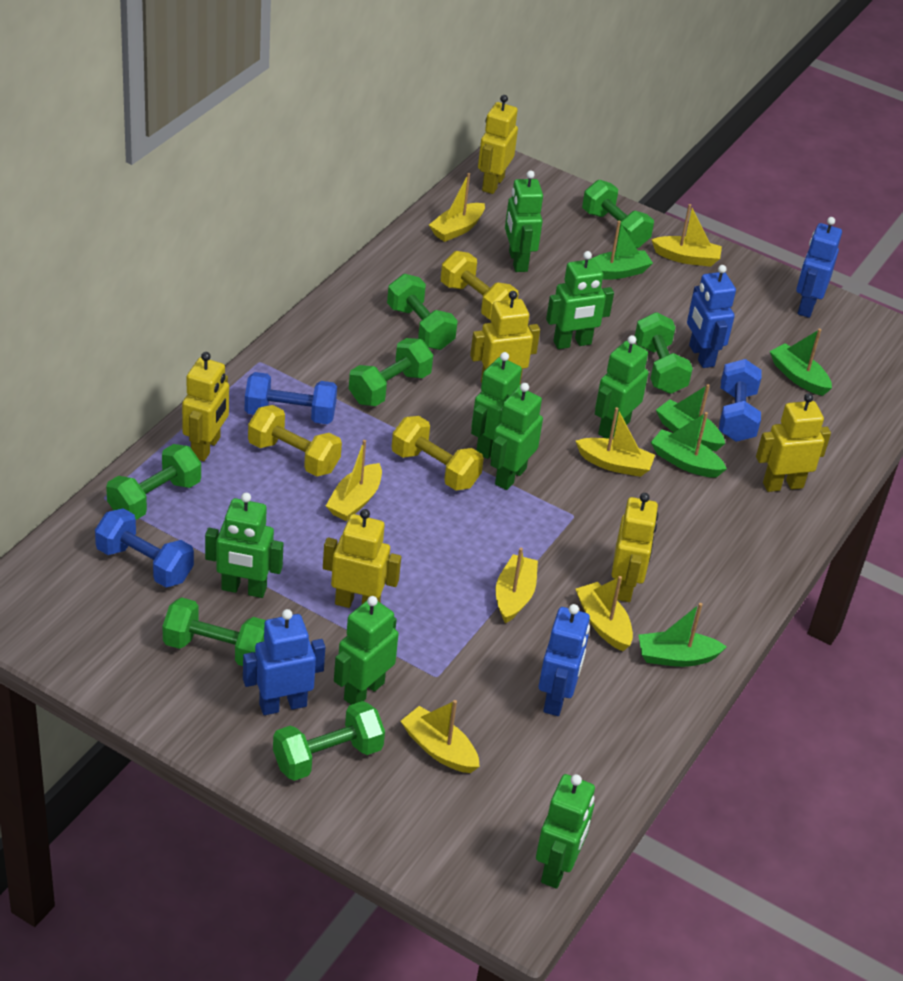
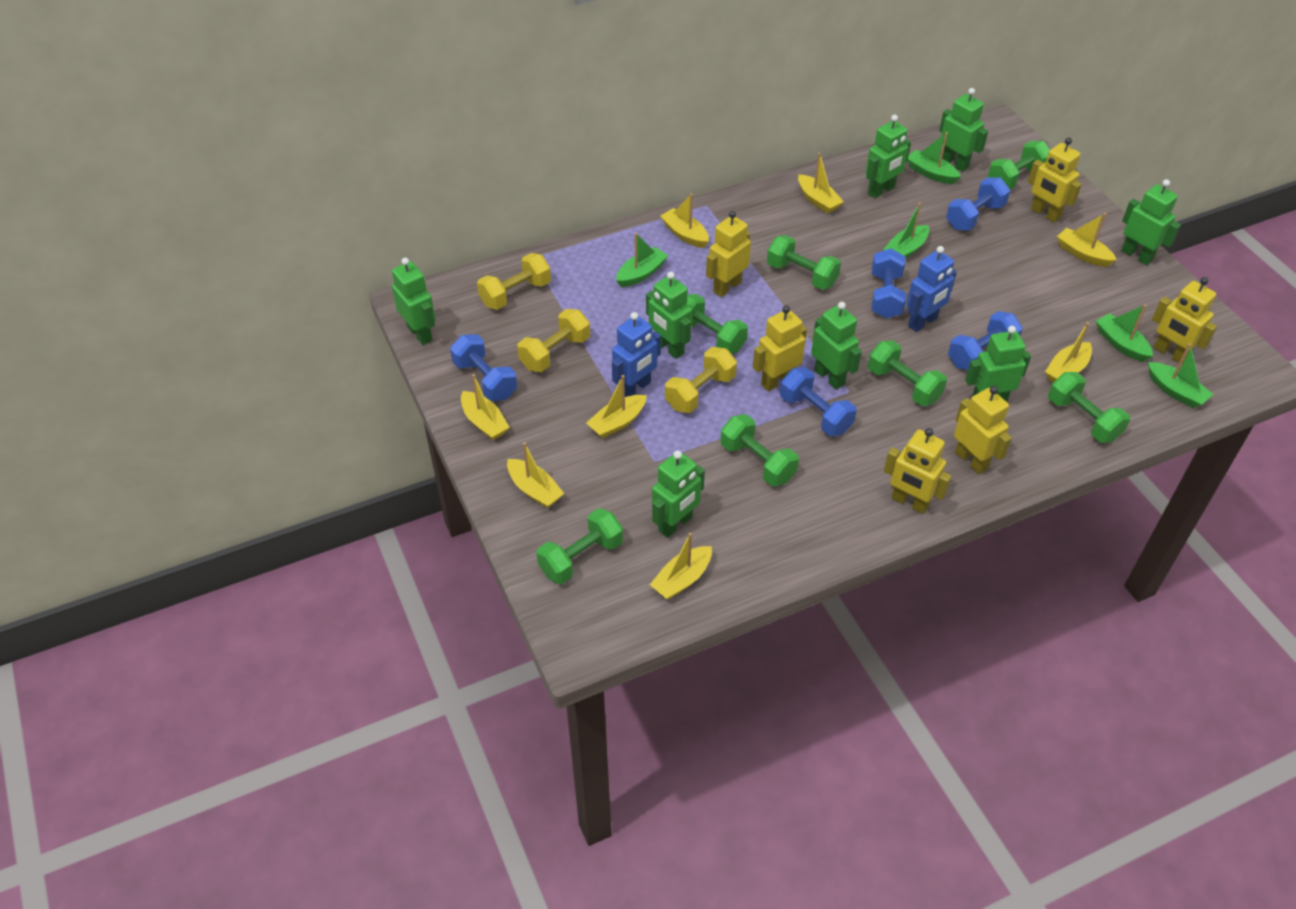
blue dumbbell: 3 -> 5
blue robot: 4 -> 2
yellow boat: 7 -> 8

